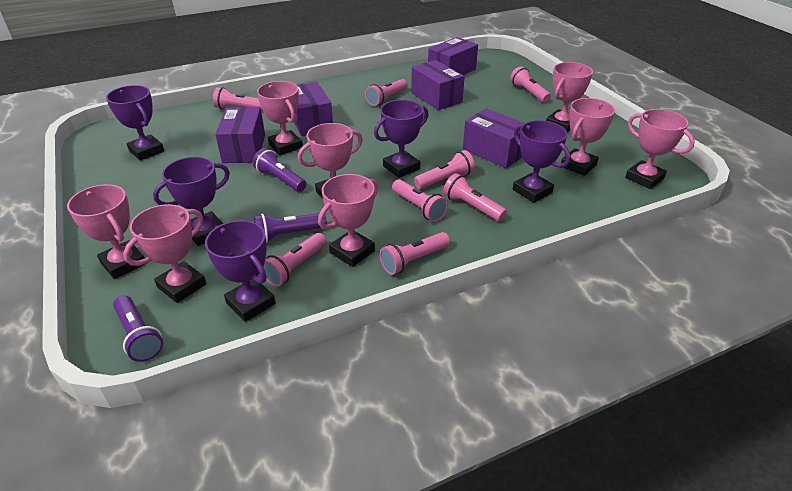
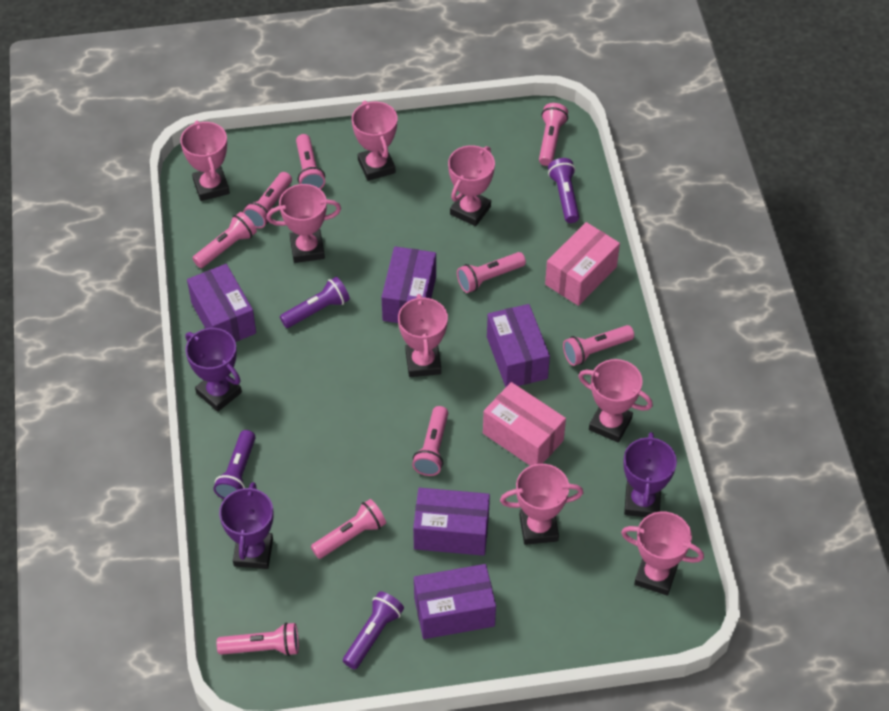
pink box: 0 -> 2
pink flashlight: 8 -> 9
purple flashlight: 3 -> 4
purple trophy: 5 -> 3

